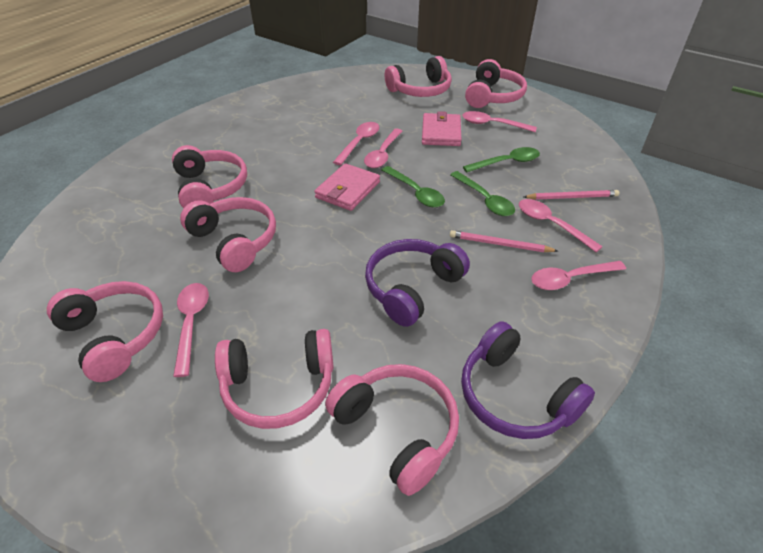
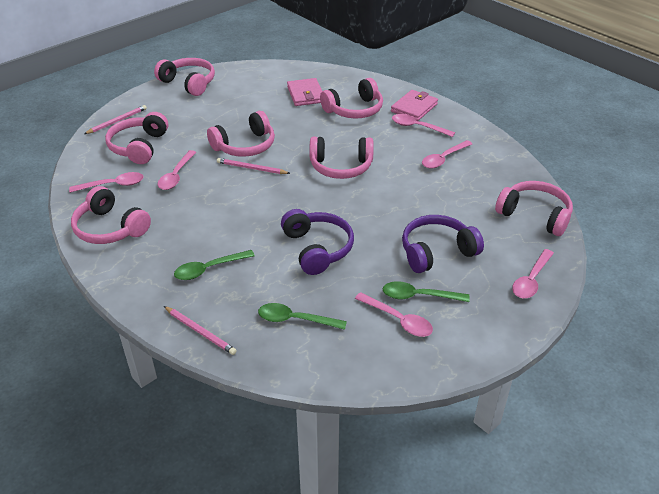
pink pencil: 2 -> 3

